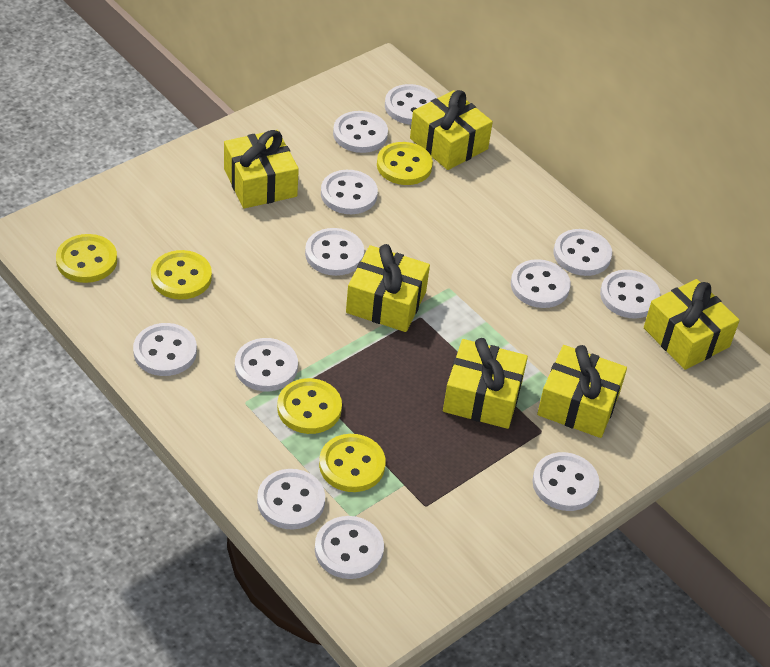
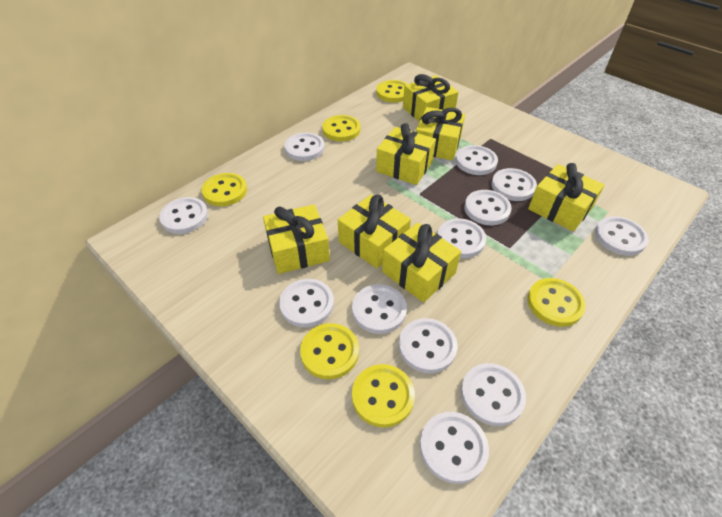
yellow button: 5 -> 6
yellow gift: 6 -> 7

